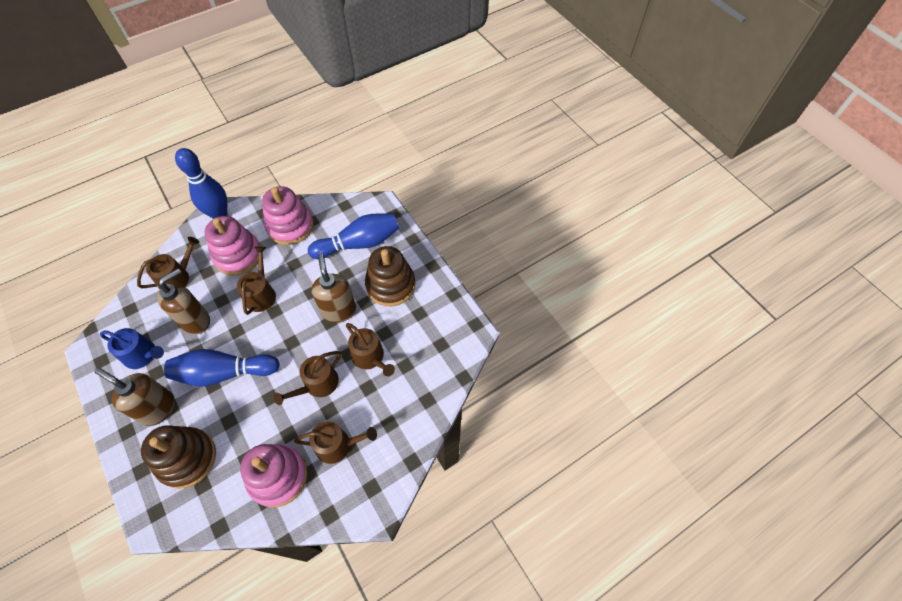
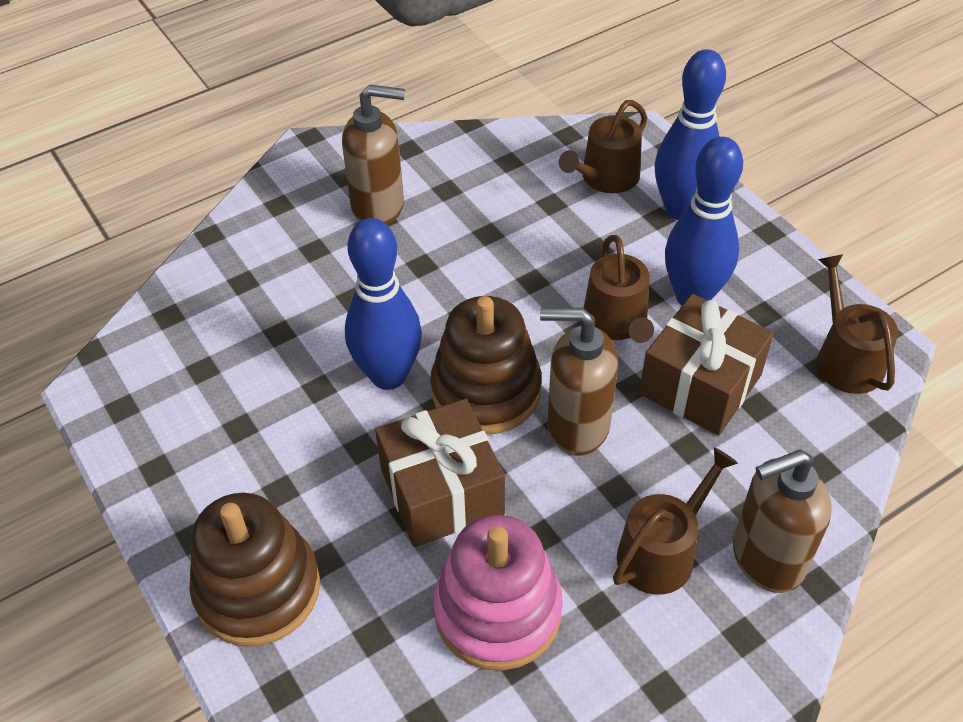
blue watering can: 1 -> 0
brown gift: 0 -> 2
brown watering can: 5 -> 4
pink stacking toy: 3 -> 1

